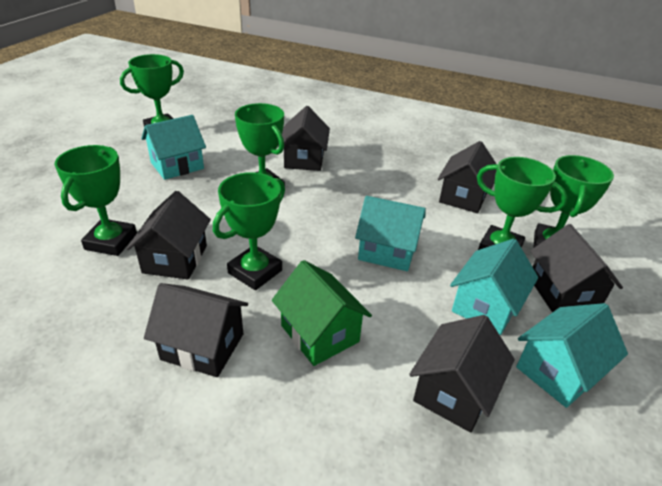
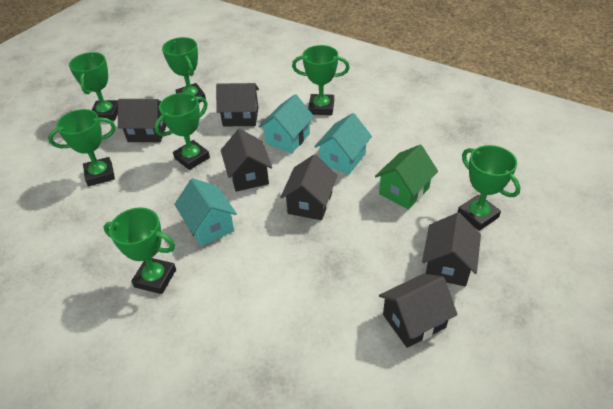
green trophy: 6 -> 7
turquoise house: 4 -> 3

